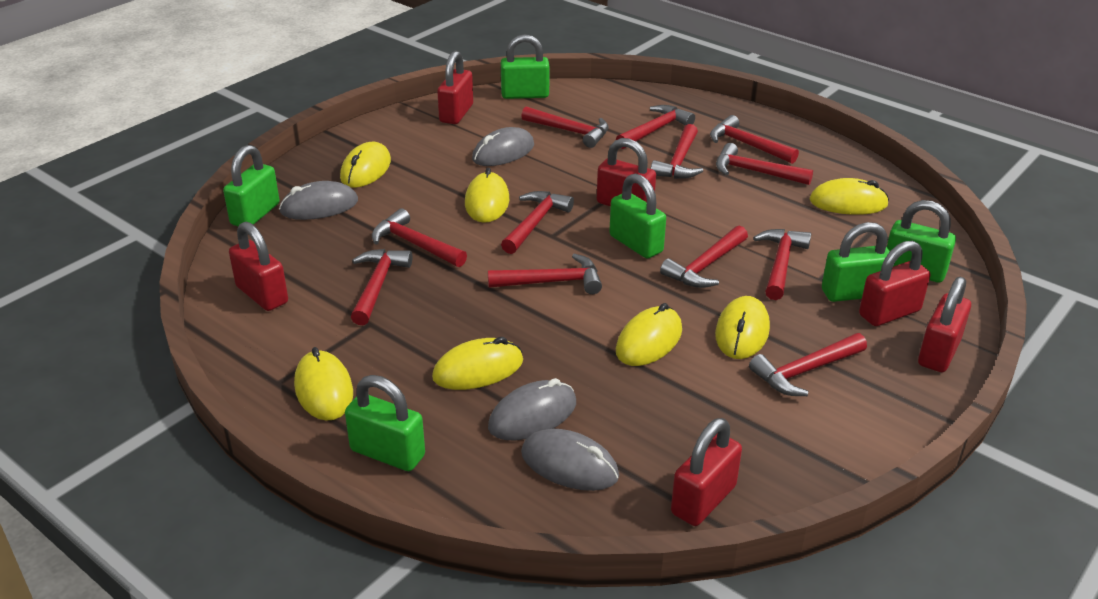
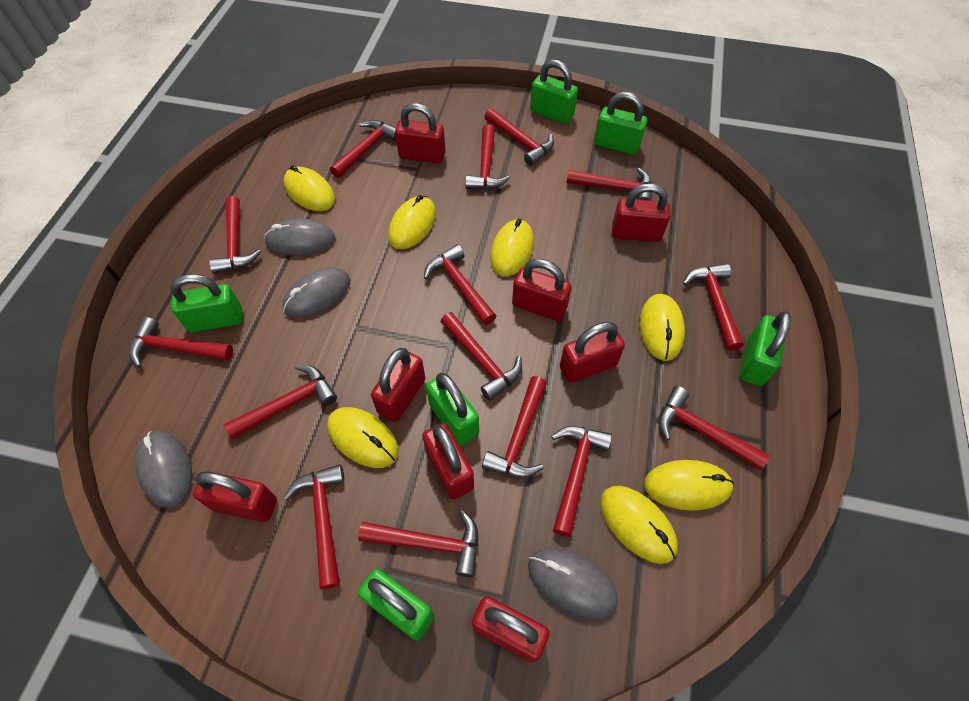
red hammer: 12 -> 15
red padlock: 6 -> 8

